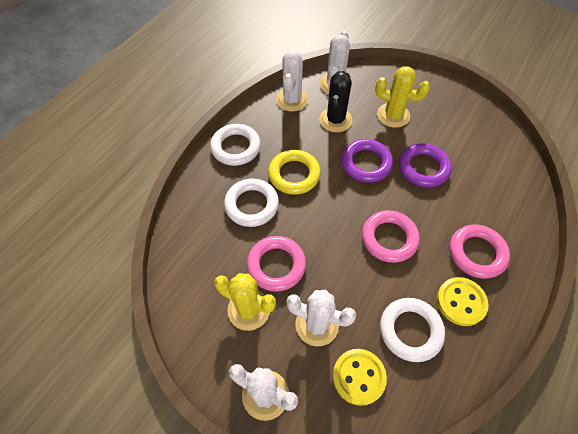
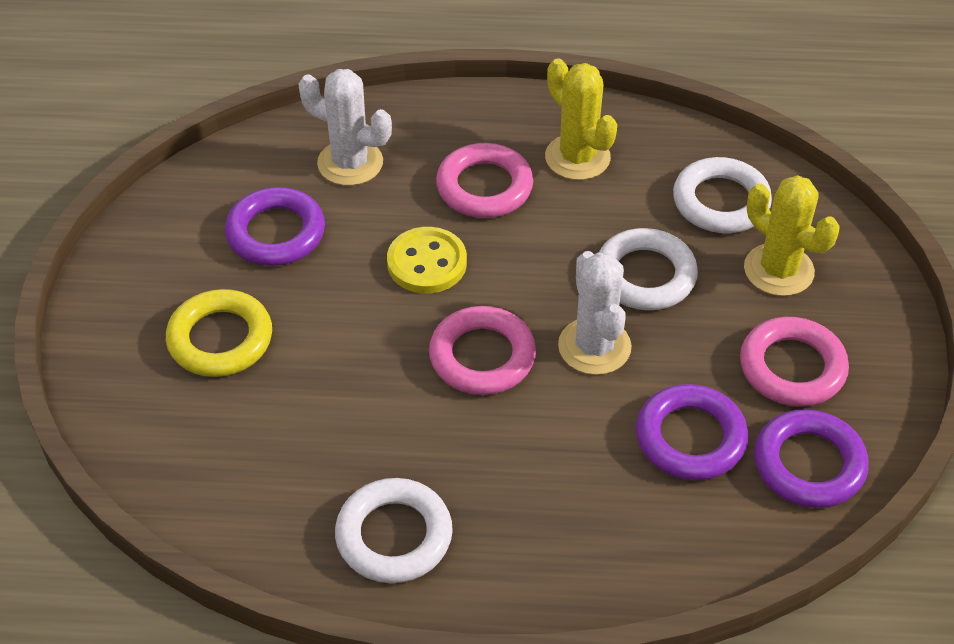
black cactus: 1 -> 0
purple ring: 2 -> 3
white cactus: 4 -> 2
yellow button: 2 -> 1

